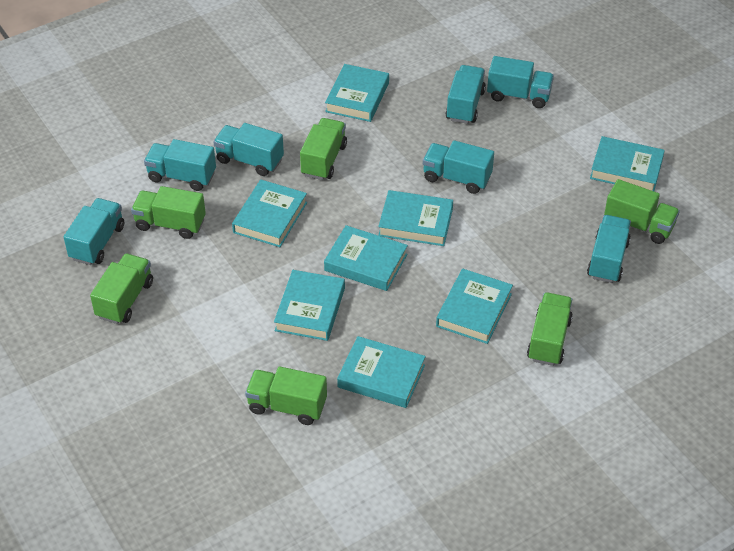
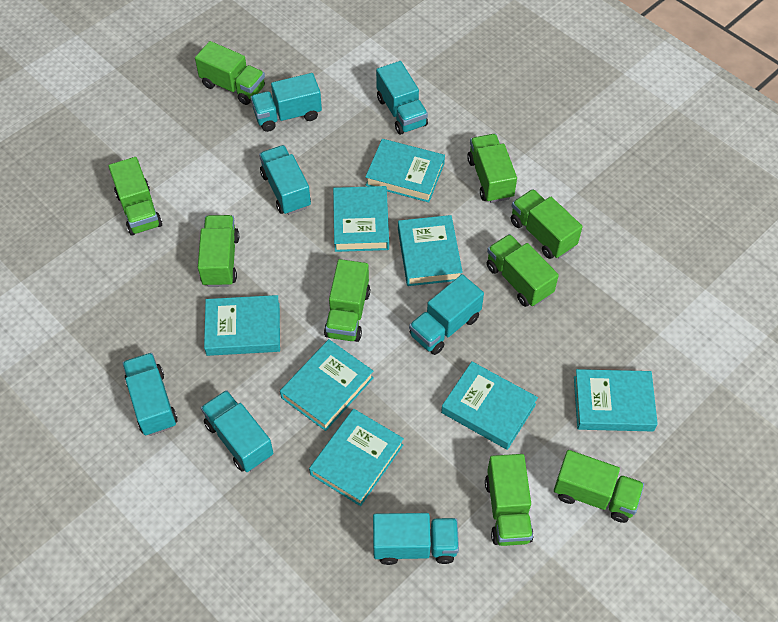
green truck: 6 -> 9

